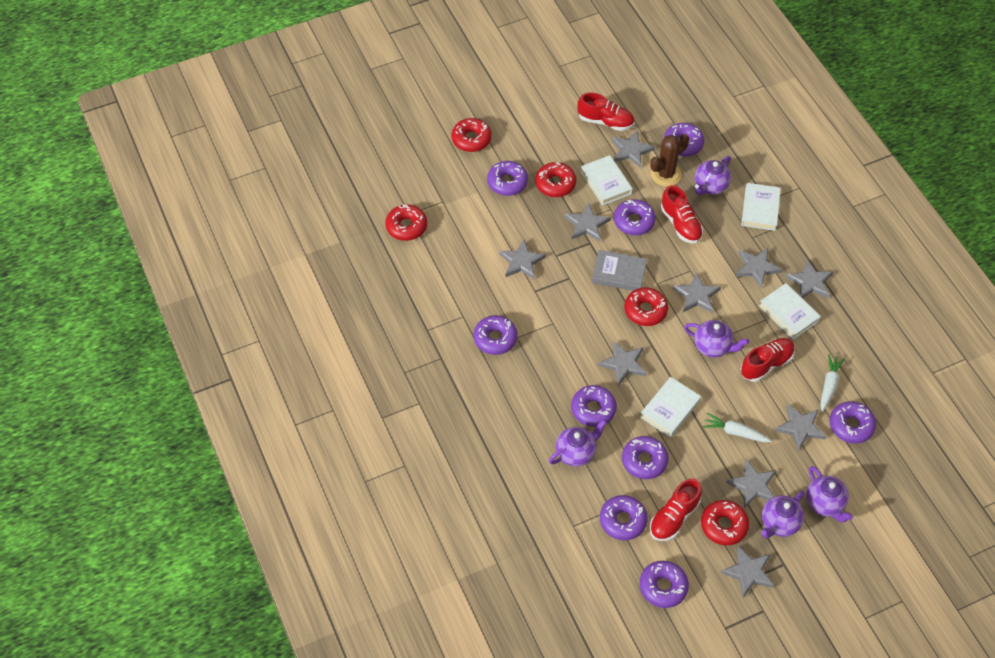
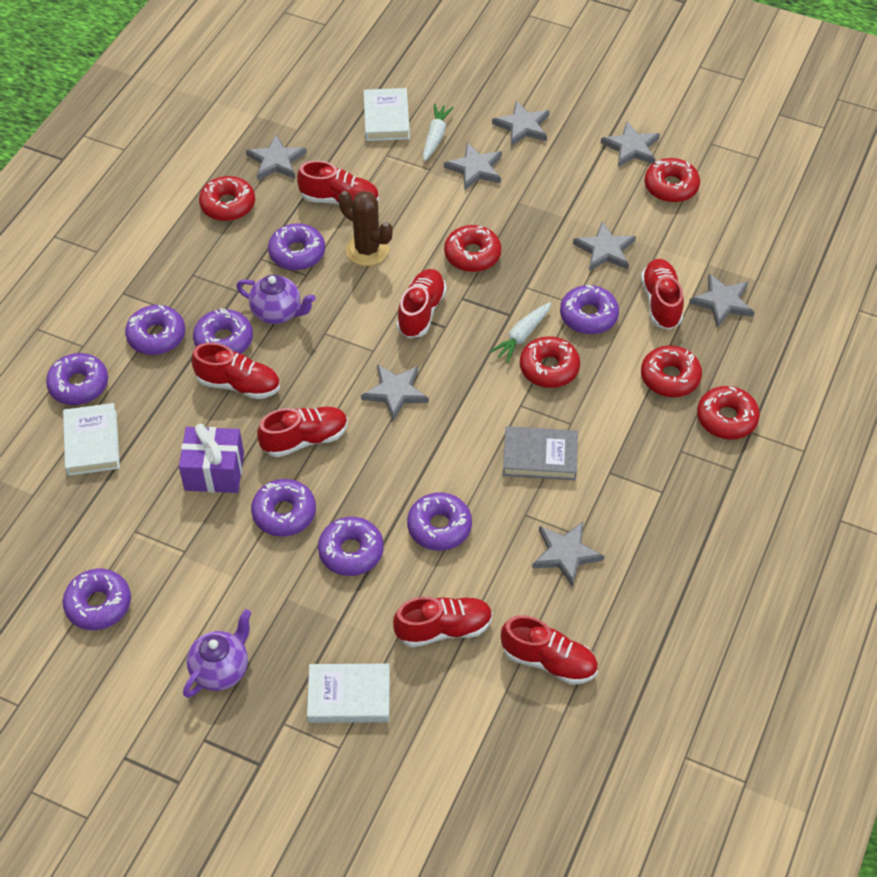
grey star: 10 -> 8
purple gift: 0 -> 1
purple teapot: 5 -> 2
red donut: 5 -> 6
red shoe: 4 -> 7
white book: 4 -> 3

